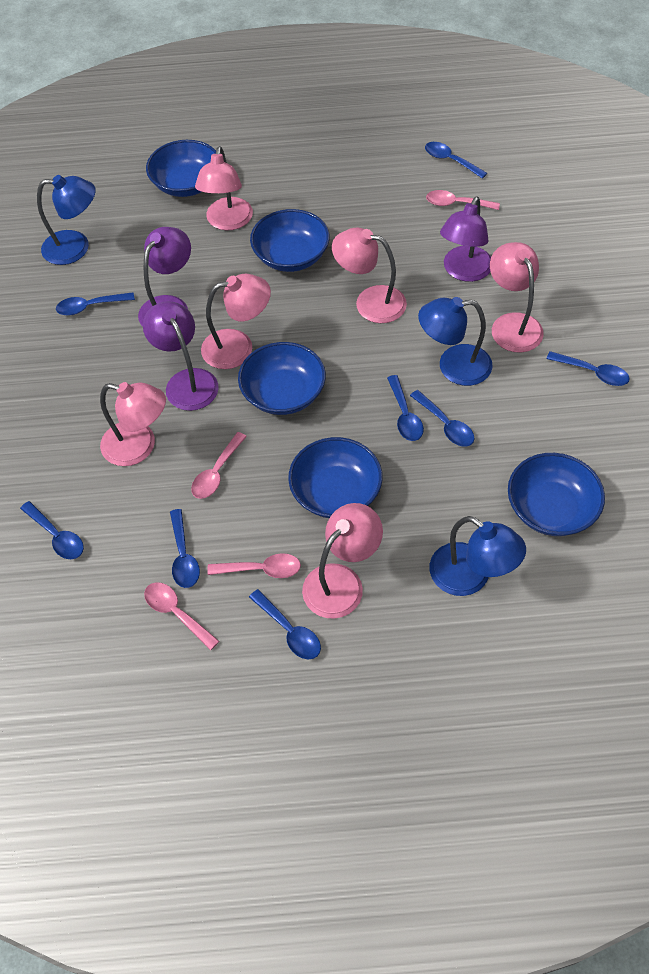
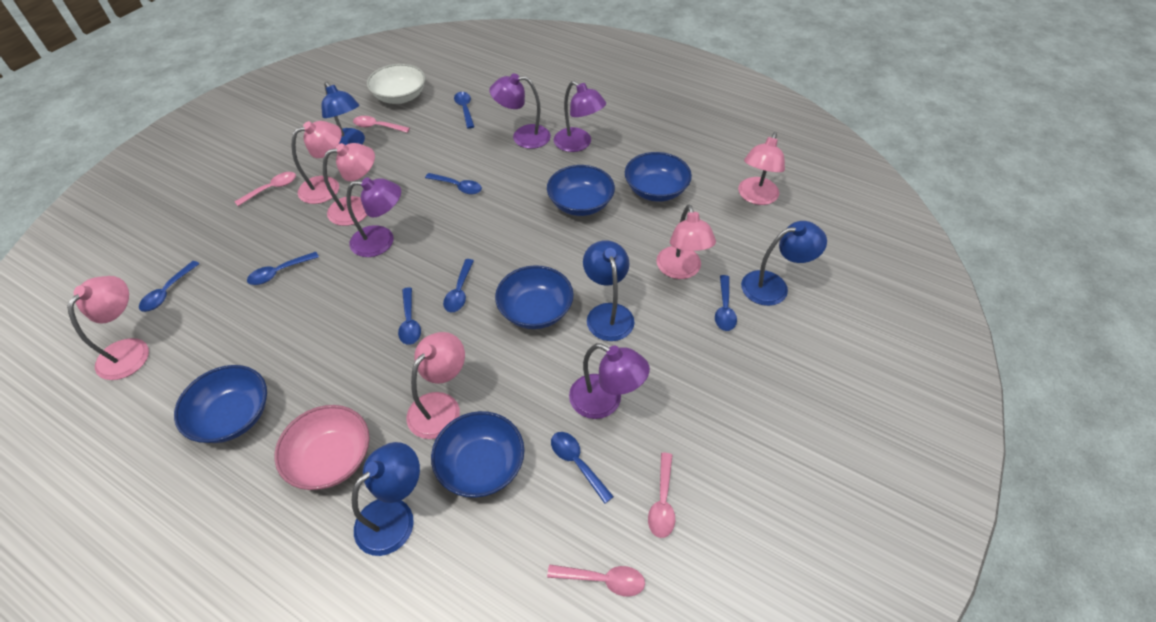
blue lamp: 3 -> 4
pink bowl: 0 -> 1
purple lamp: 3 -> 4
white bowl: 0 -> 1

